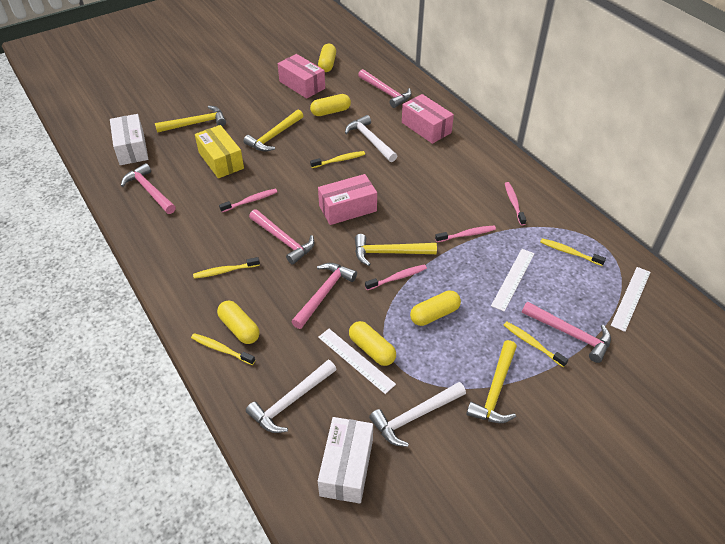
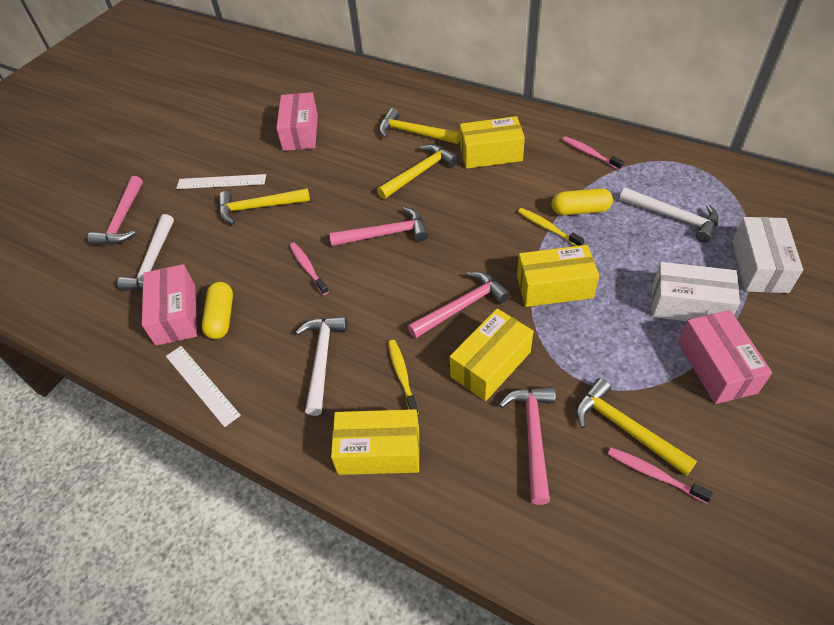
pink hammer: 5 -> 4
pink toothbrush: 4 -> 3
white ruler: 3 -> 2
yellow box: 1 -> 4
yellow capsule: 5 -> 2
yellow toothbrush: 5 -> 2

